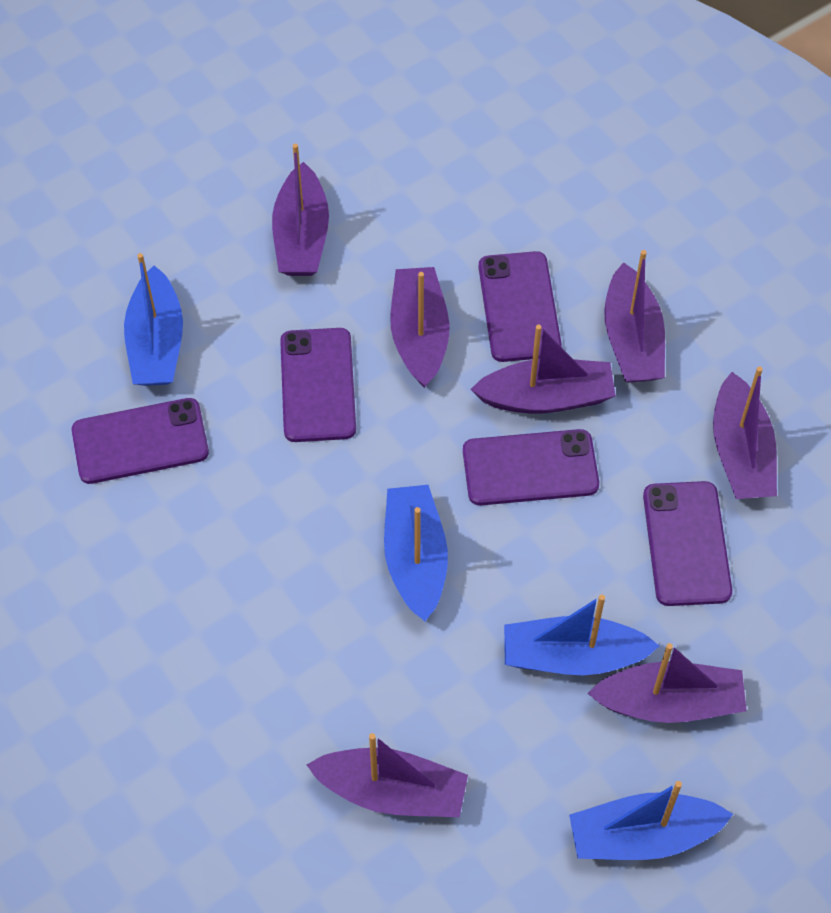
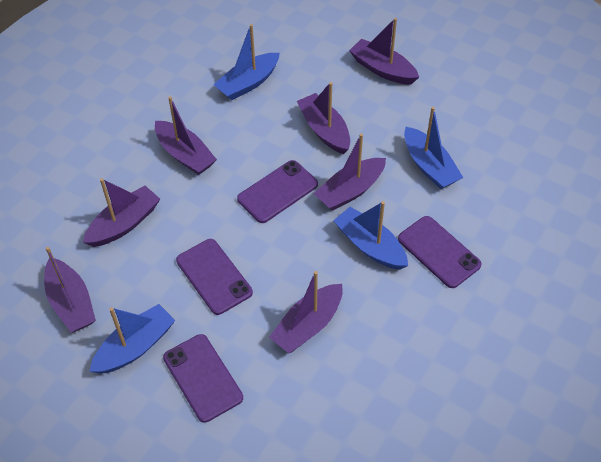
purple phone: 5 -> 4

